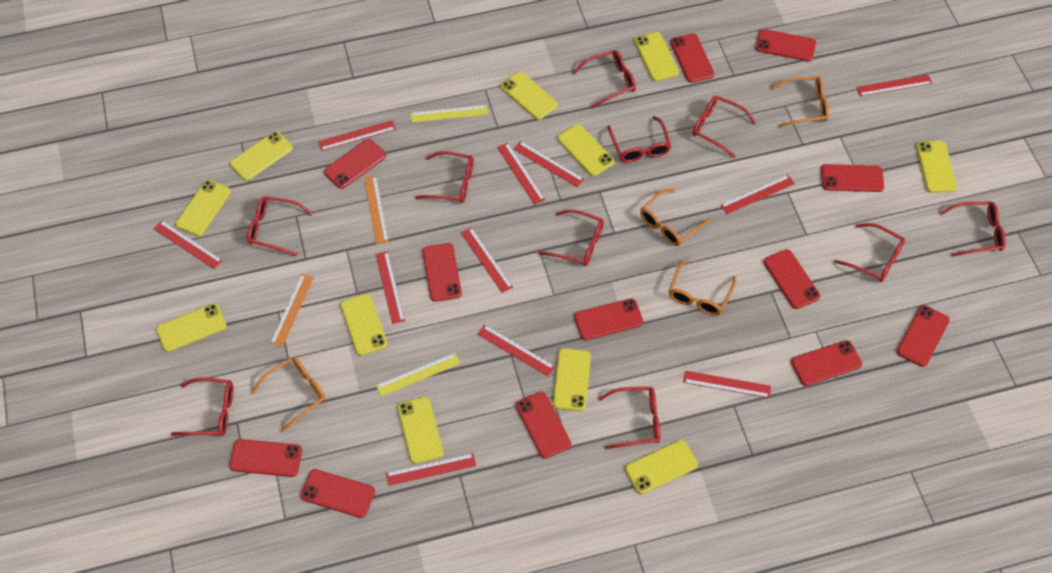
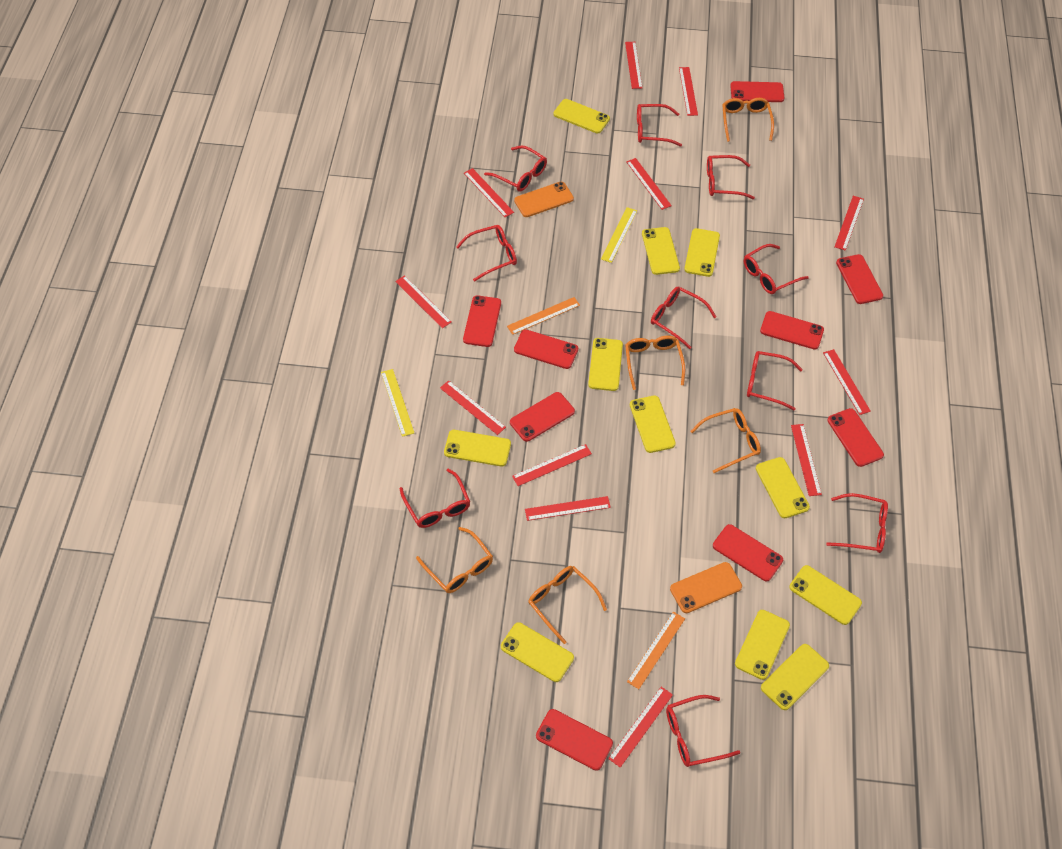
orange glasses: 4 -> 5
orange phone: 0 -> 2
red phone: 12 -> 9
red ruler: 11 -> 12

